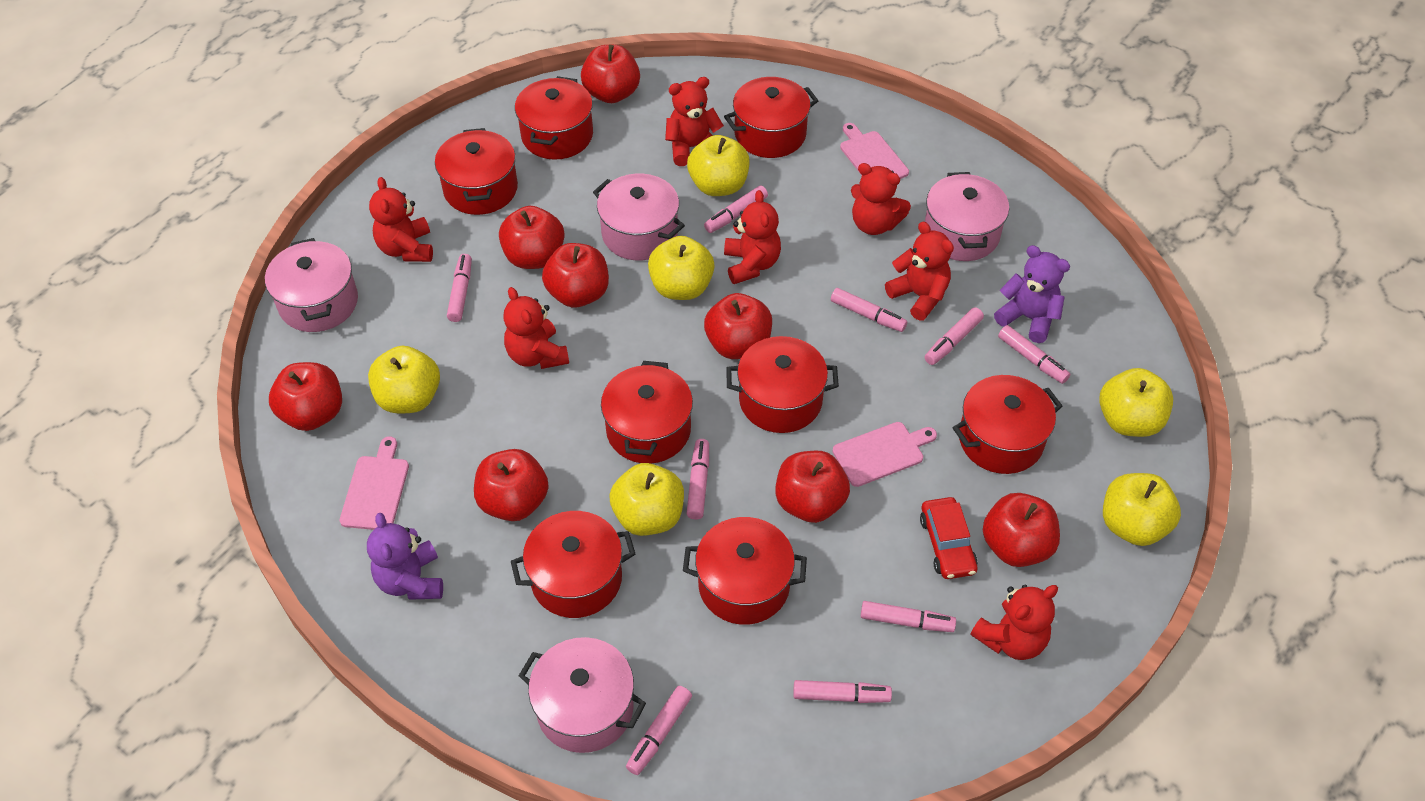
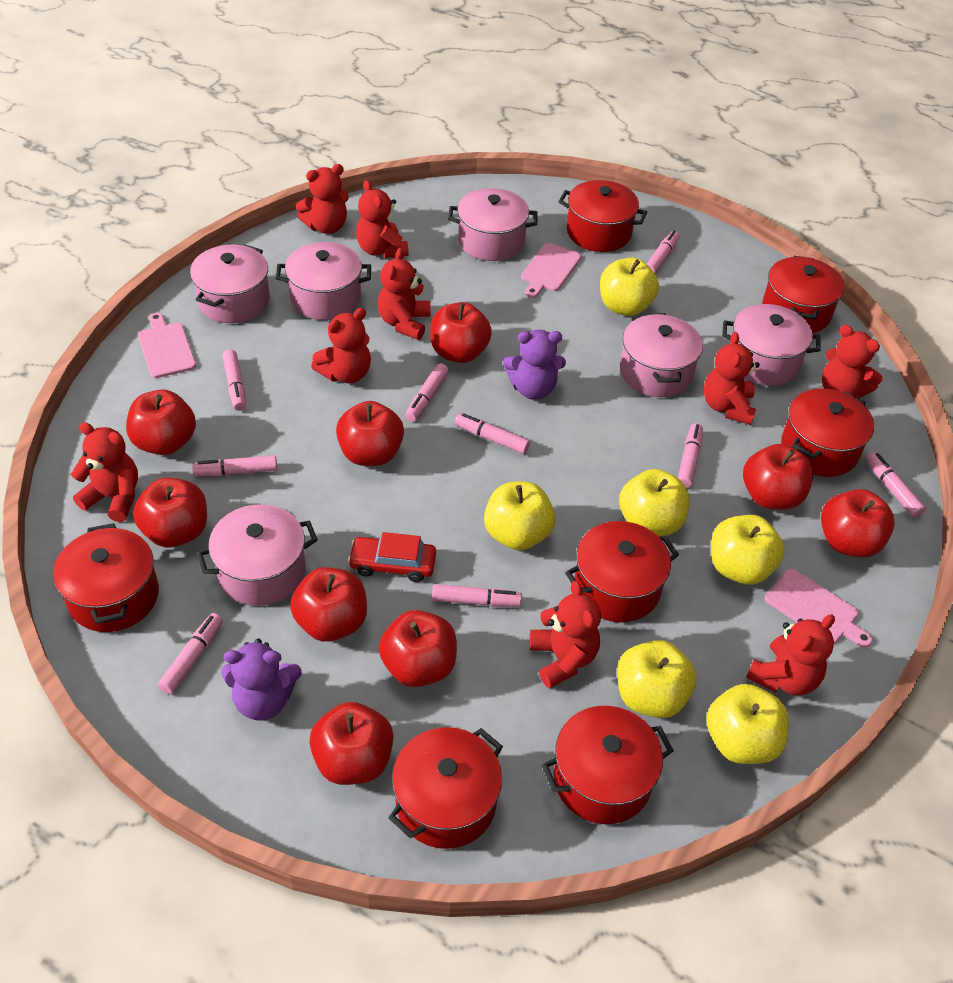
pink pot: 4 -> 6
red apple: 8 -> 9
red pot: 8 -> 7
red teddy bear: 7 -> 9

